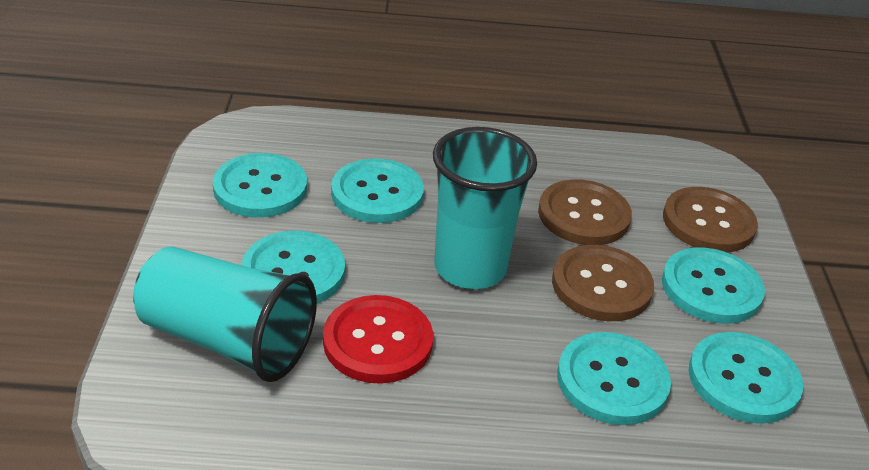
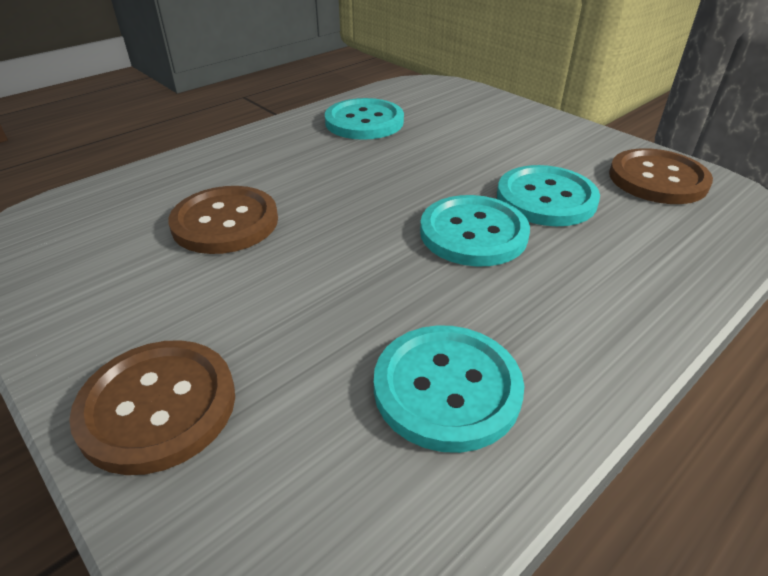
red button: 1 -> 0
turquoise button: 6 -> 4
turquoise cup: 2 -> 0

